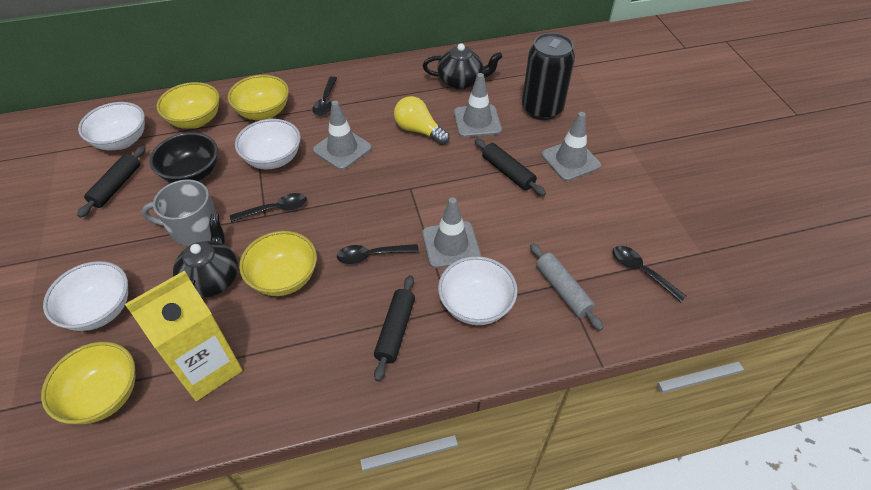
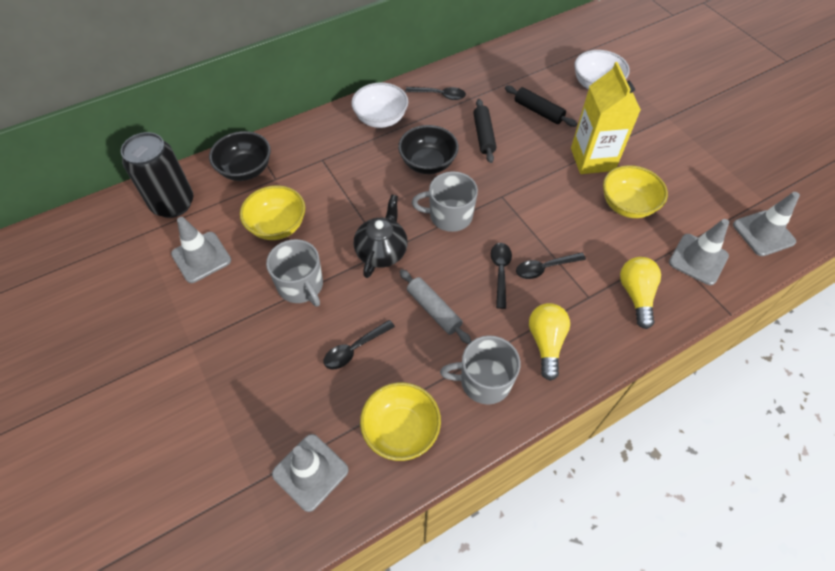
black bowl: 1 -> 2
black rolling pin: 3 -> 2
black teapot: 2 -> 1
grey mug: 1 -> 3
white bowl: 4 -> 2
yellow bowl: 4 -> 3
yellow light bulb: 1 -> 2

